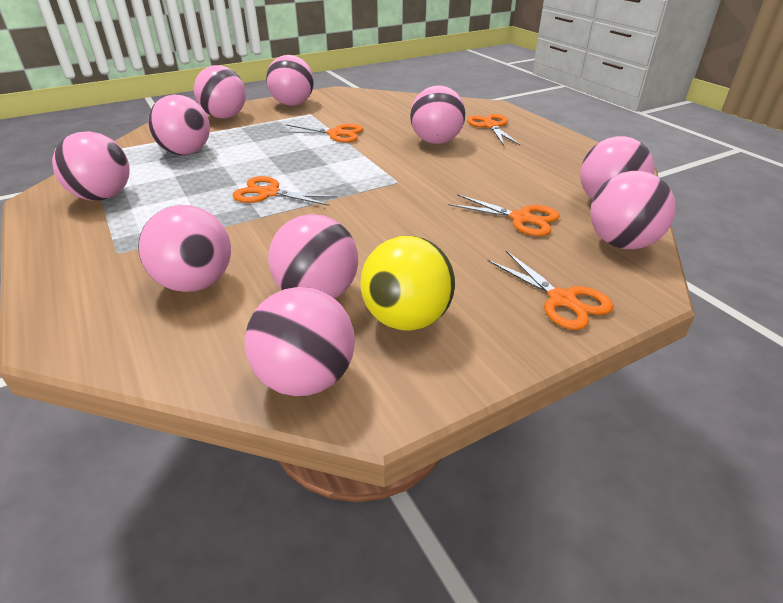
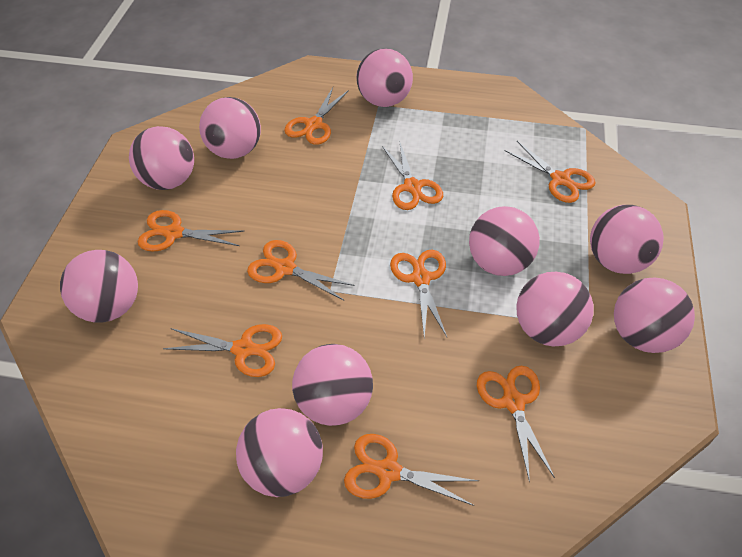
orange scissors: 5 -> 9
yellow ball: 1 -> 0

